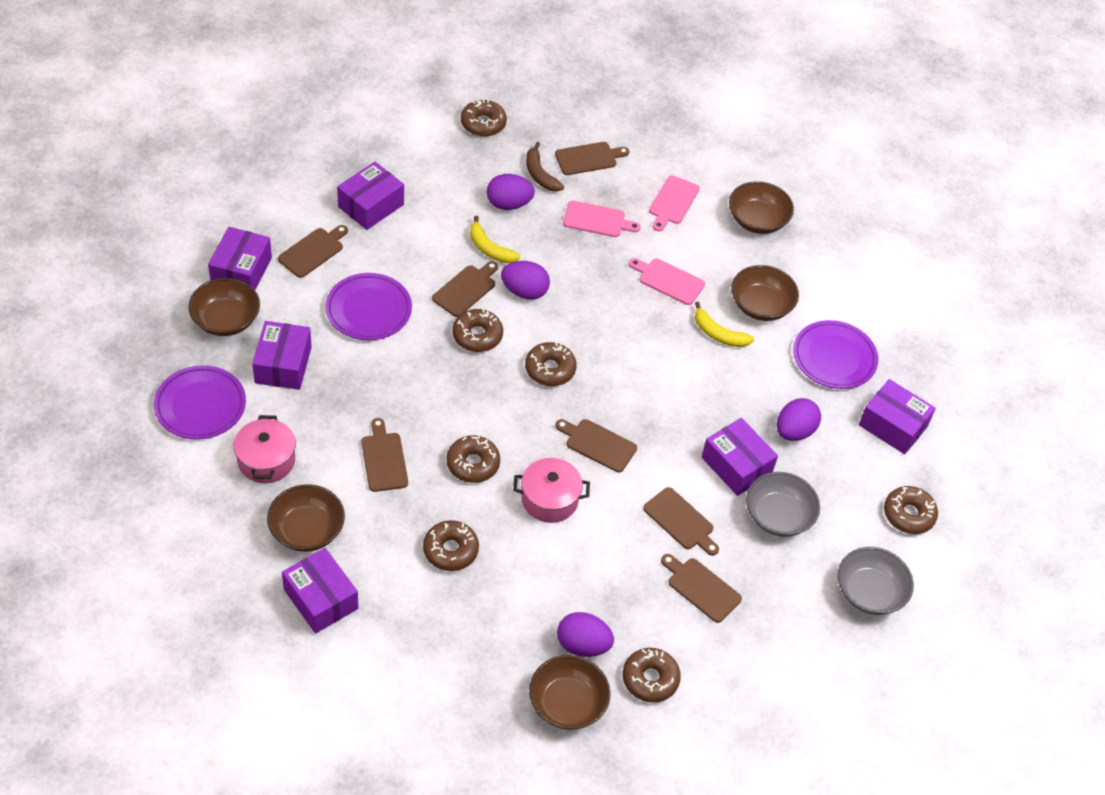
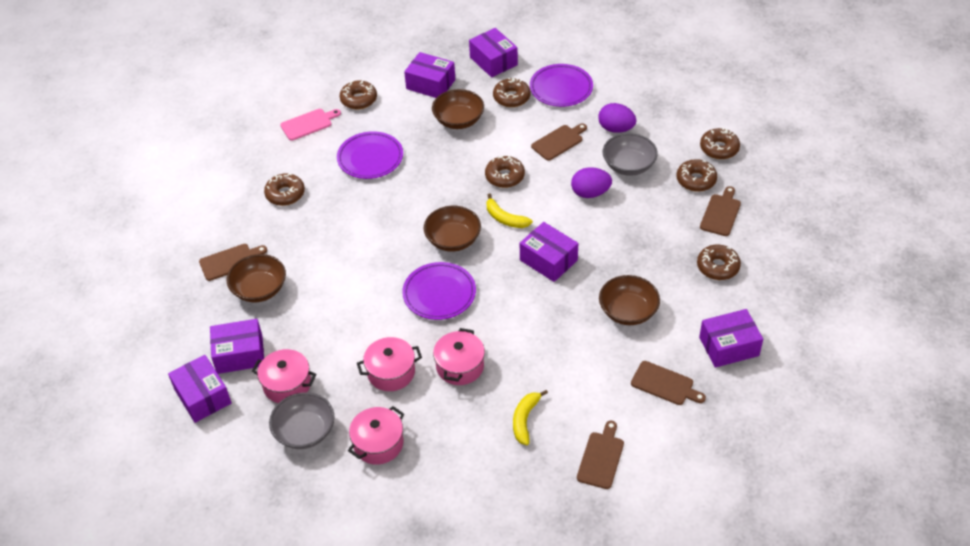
brown banana: 1 -> 0
brown bowl: 5 -> 4
brown cutting board: 7 -> 5
pink cutting board: 3 -> 1
pink pot: 2 -> 4
purple egg: 4 -> 2

